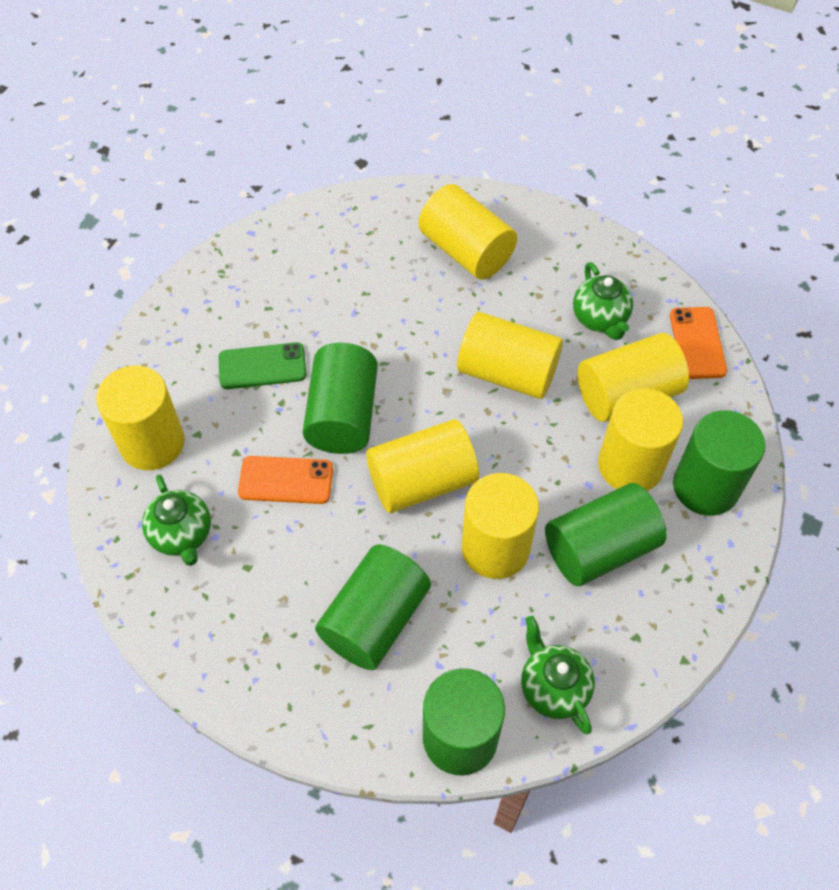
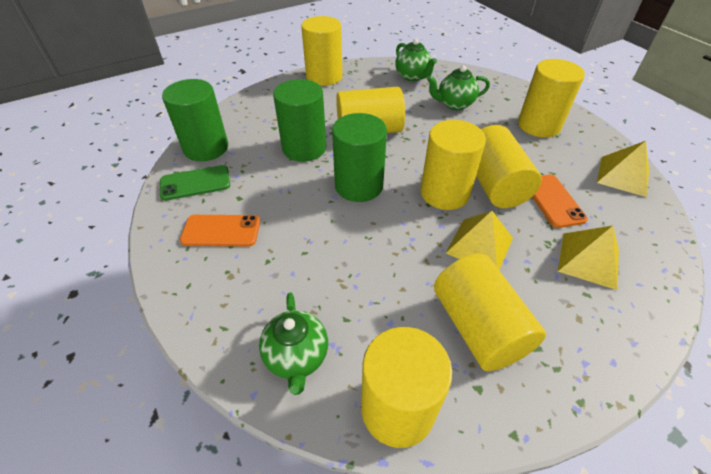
green cylinder: 5 -> 3
yellow pyramid: 0 -> 3

